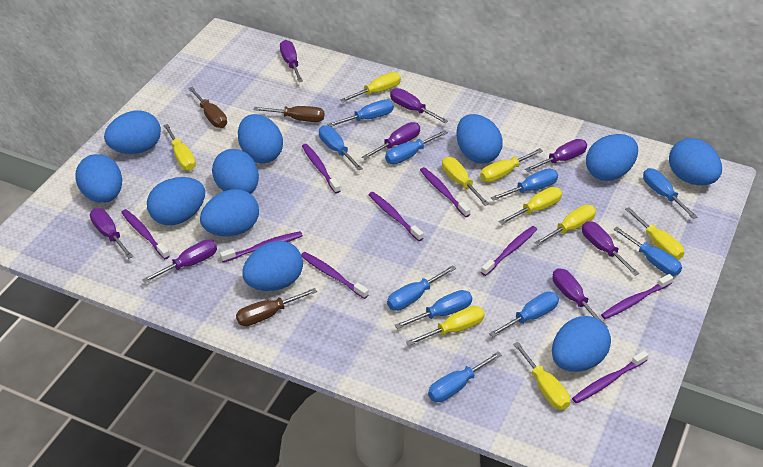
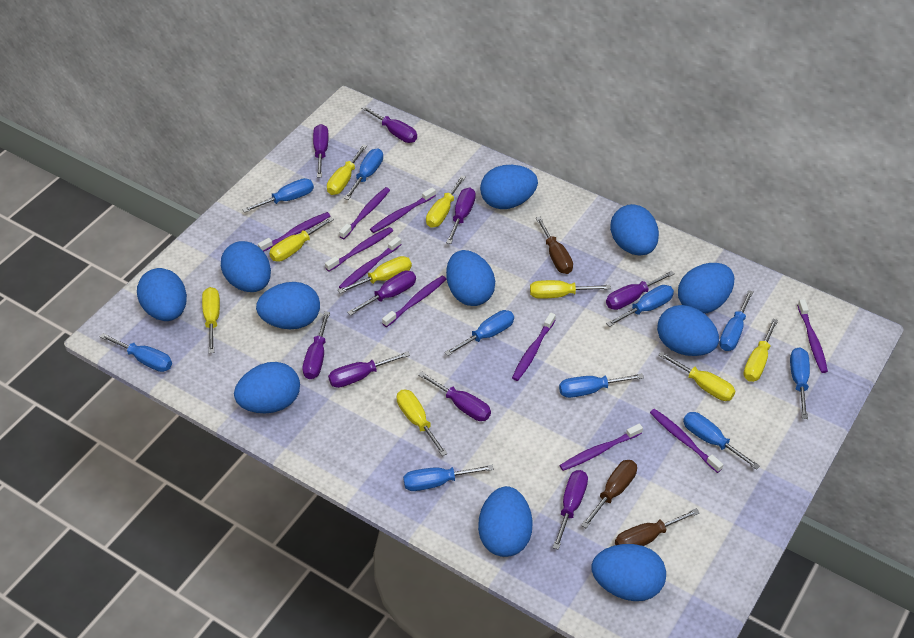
purple screwdriver: 8 -> 9
purple toothbrush: 9 -> 10

